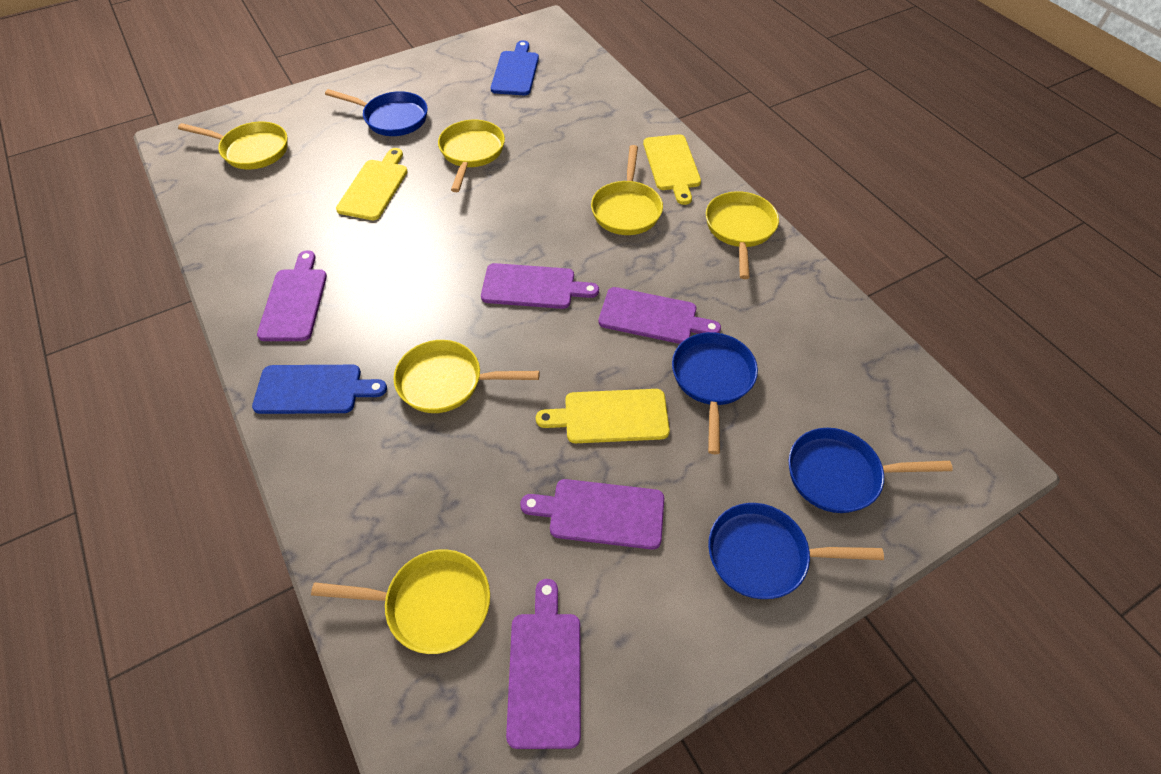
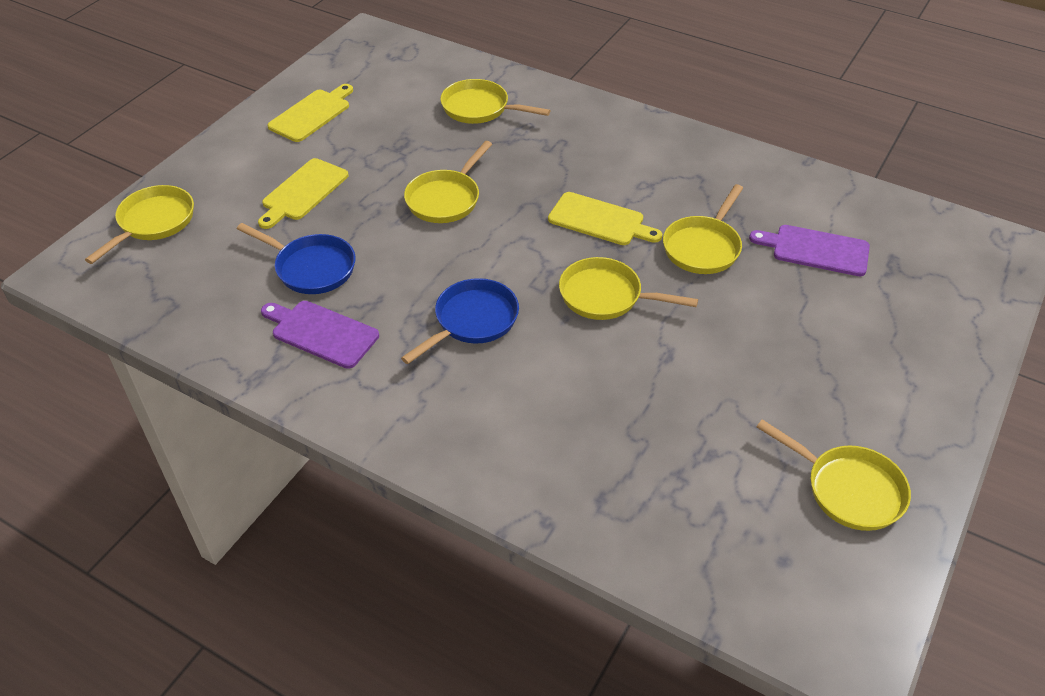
blue cutting board: 2 -> 0
blue pan: 4 -> 2
purple cutting board: 5 -> 2

